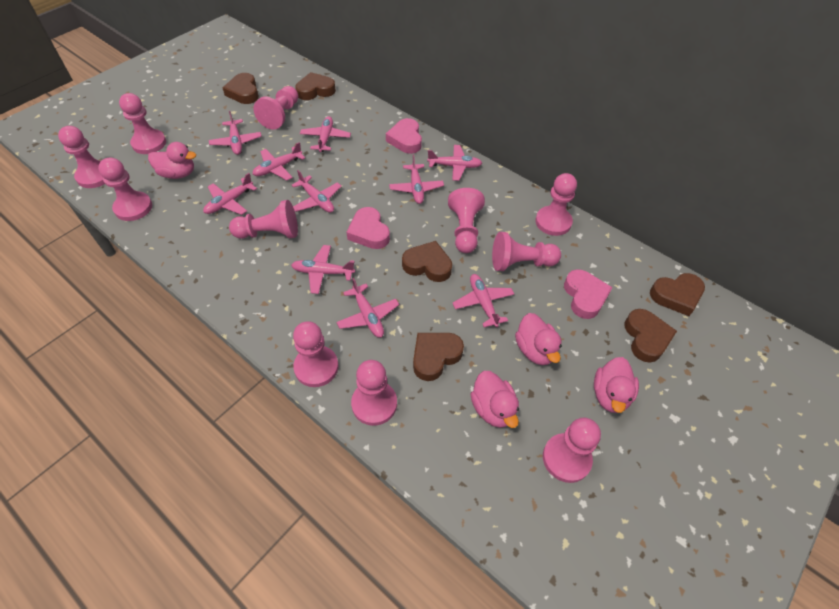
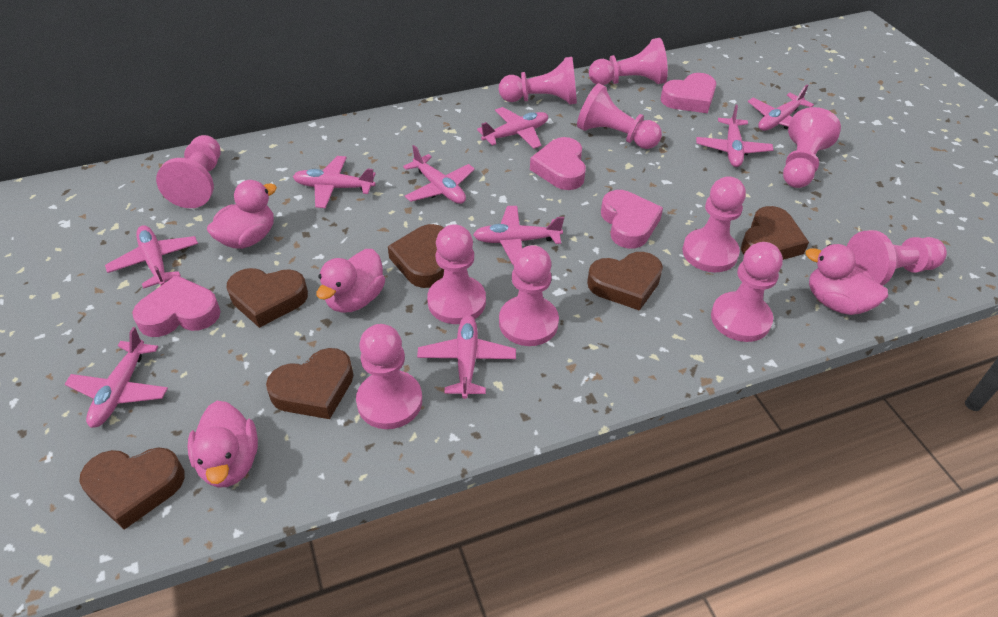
pink heart: 3 -> 4
pink plane: 10 -> 9

